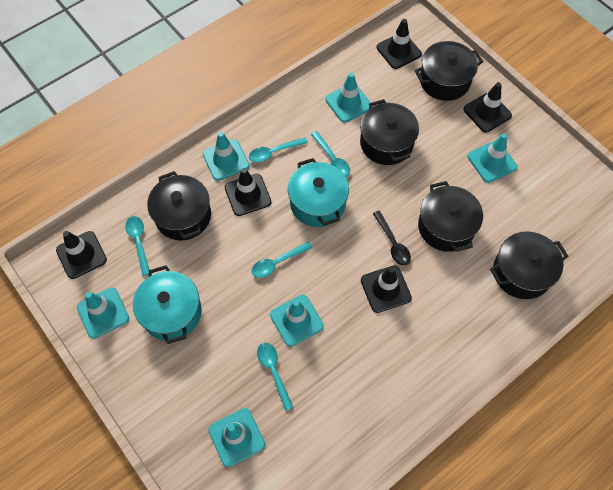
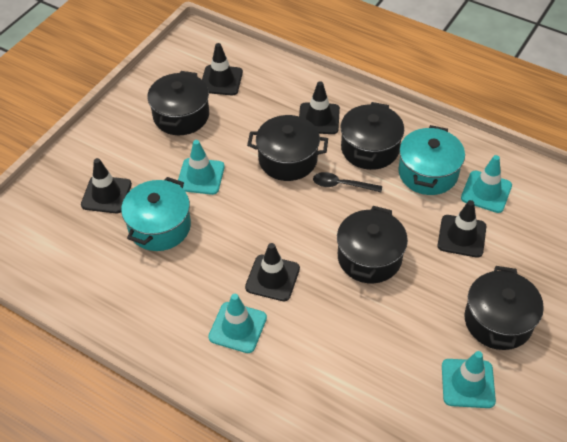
turquoise spoon: 5 -> 0
turquoise traffic cone: 6 -> 4

